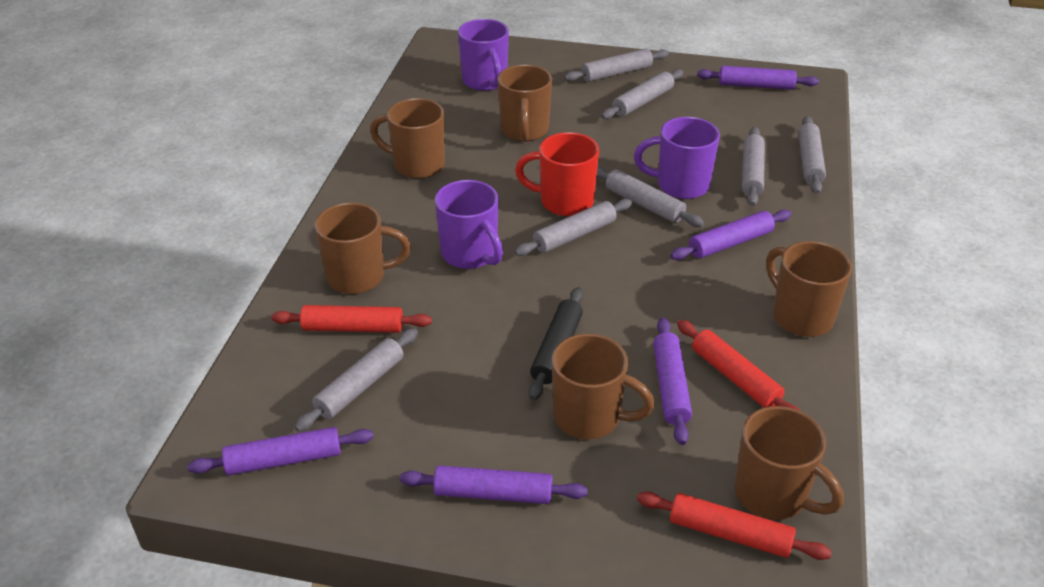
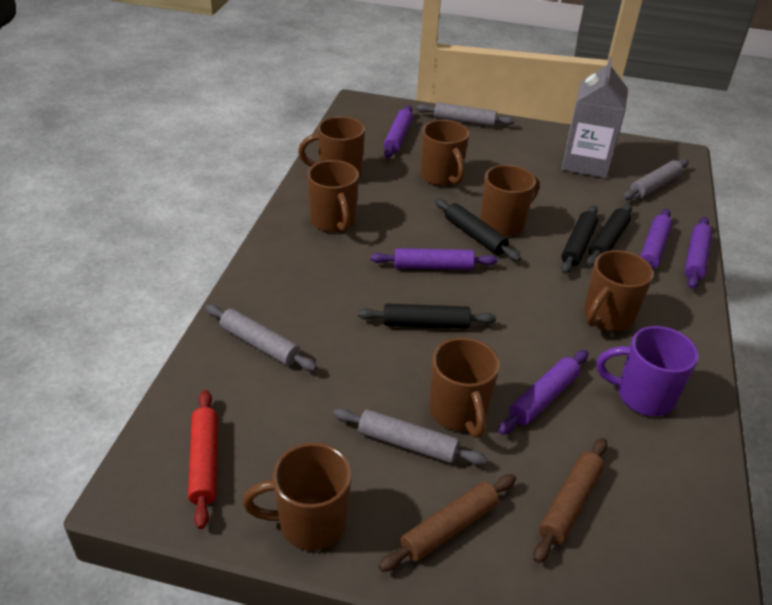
black rolling pin: 1 -> 4
brown mug: 6 -> 7
brown rolling pin: 0 -> 2
grey carton: 0 -> 1
grey rolling pin: 7 -> 4
purple mug: 3 -> 1
red mug: 1 -> 0
red rolling pin: 3 -> 1

